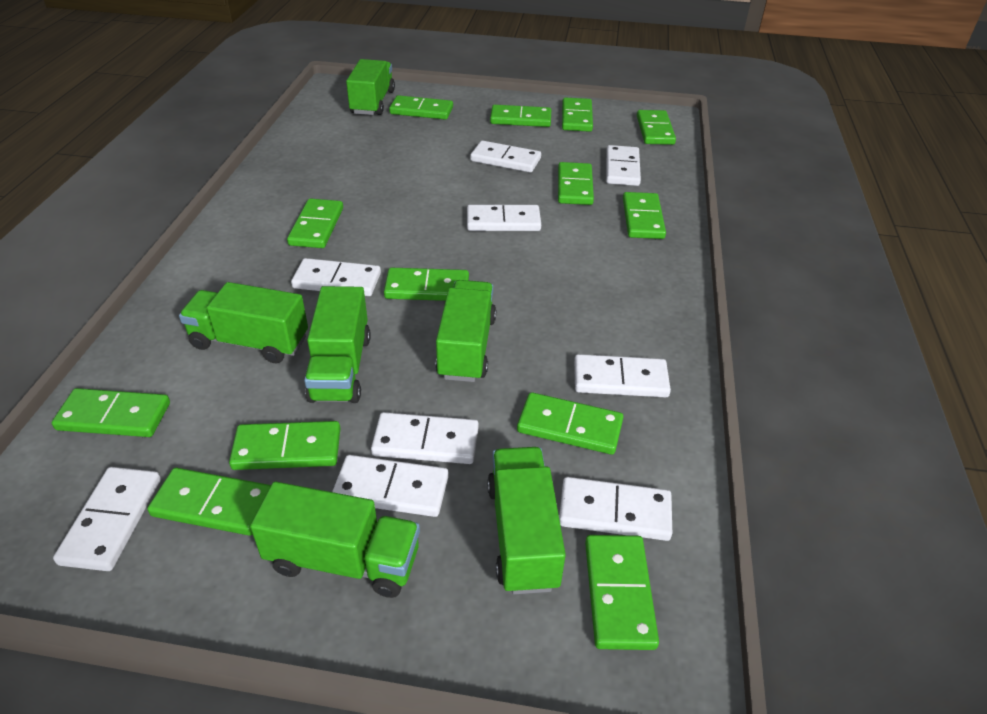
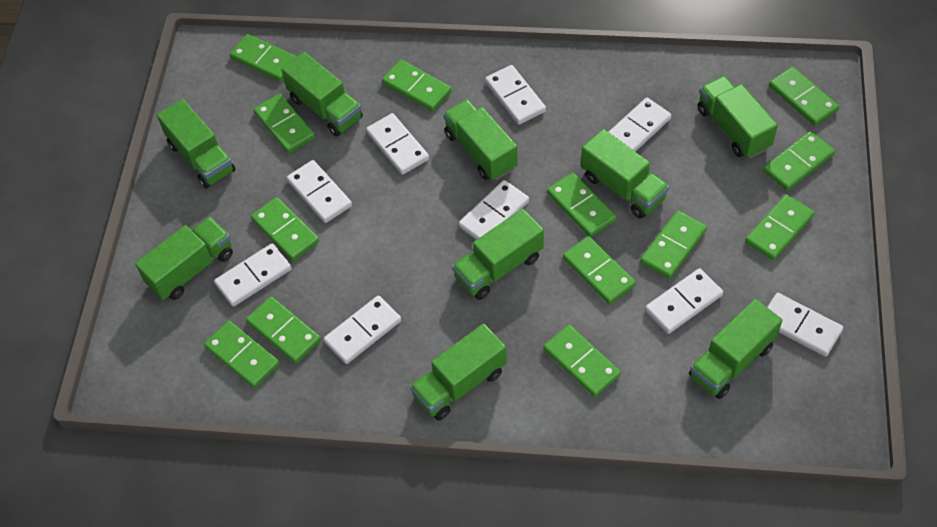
green truck: 6 -> 9

